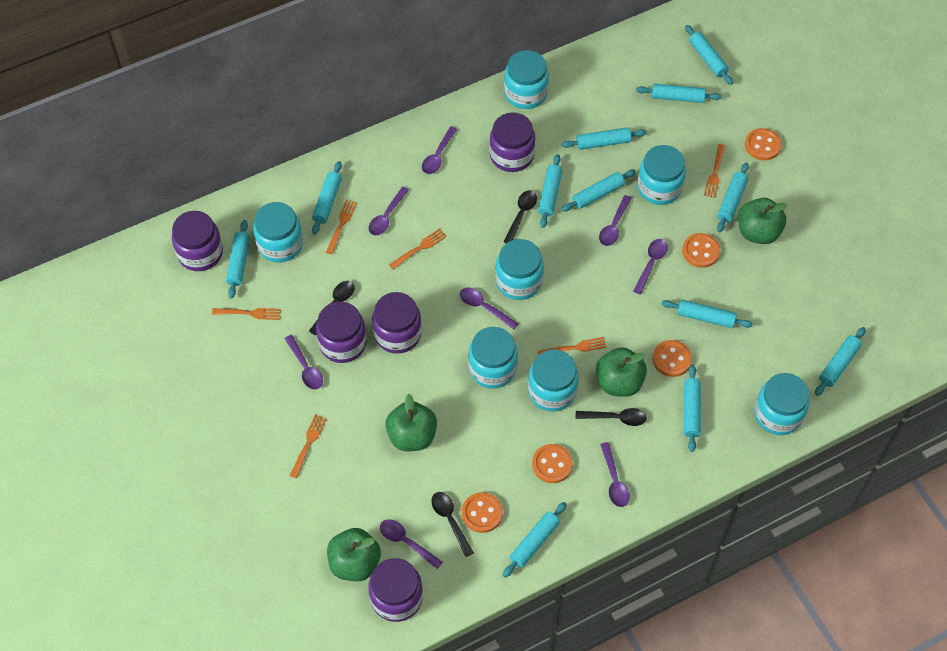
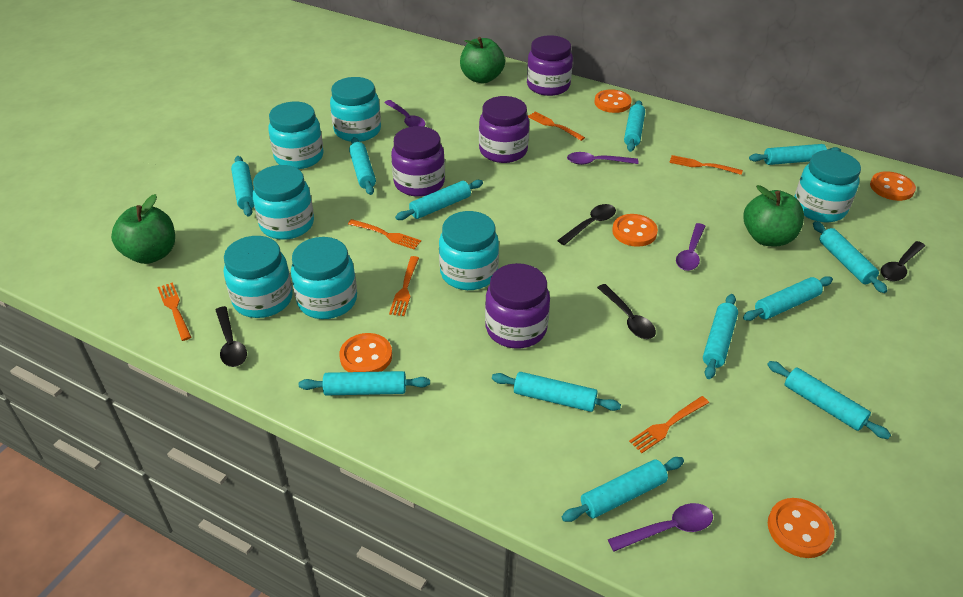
green apple: 4 -> 3
purple jar: 5 -> 4
purple spoon: 8 -> 4

